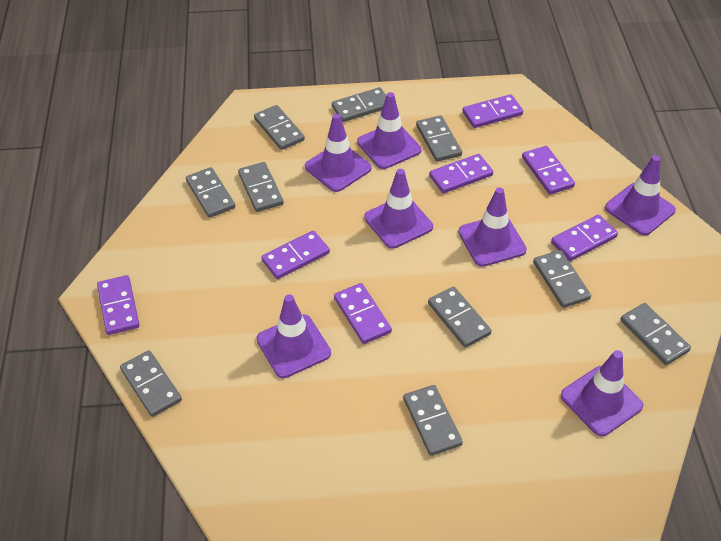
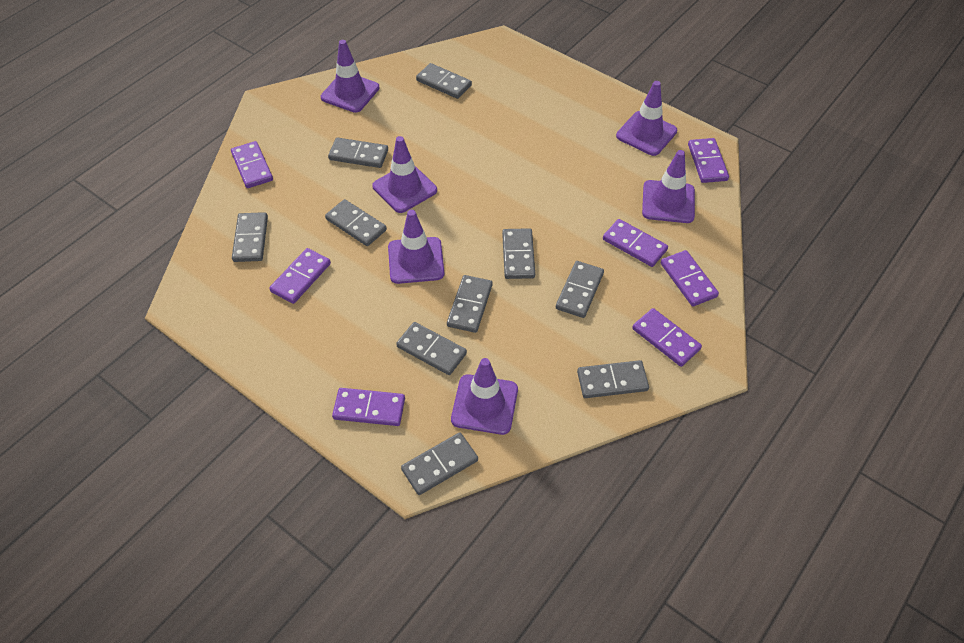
purple traffic cone: 7 -> 6

